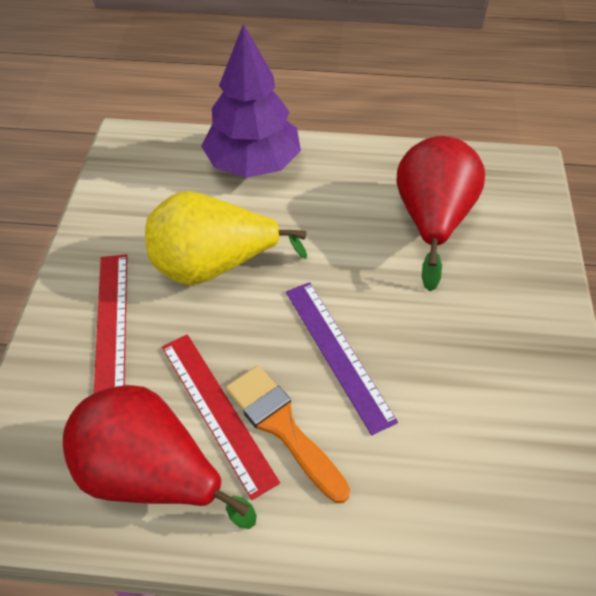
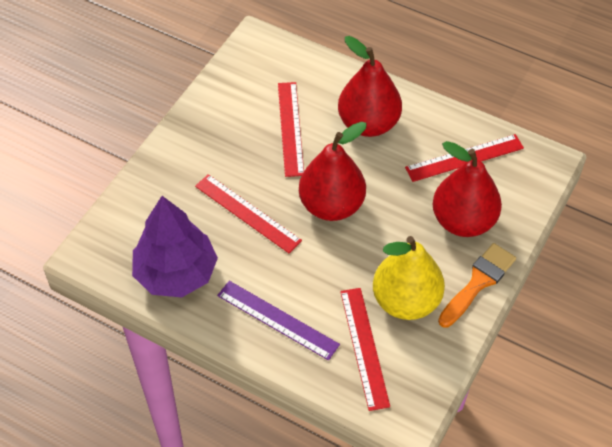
red pear: 2 -> 3
red ruler: 2 -> 4

